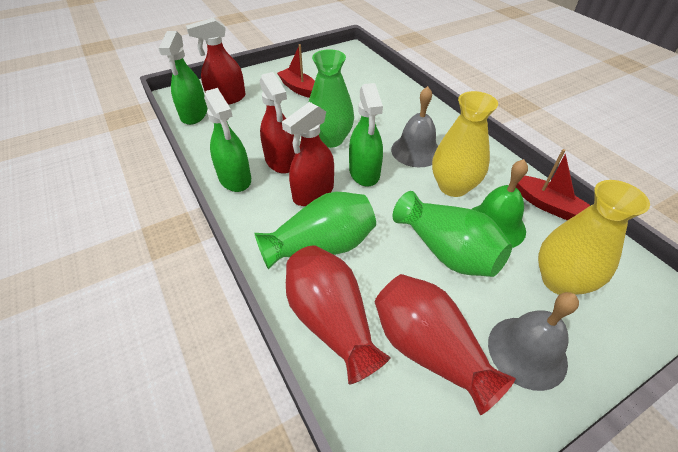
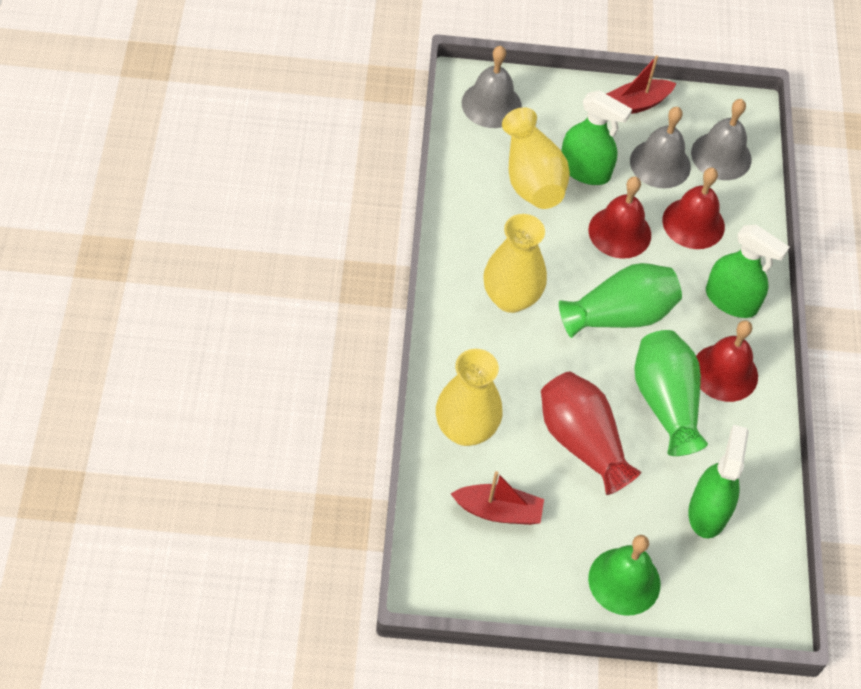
green vase: 3 -> 2
grey bell: 2 -> 3
red bell: 0 -> 3
red spray bottle: 3 -> 0
red vase: 2 -> 1
yellow vase: 2 -> 3

